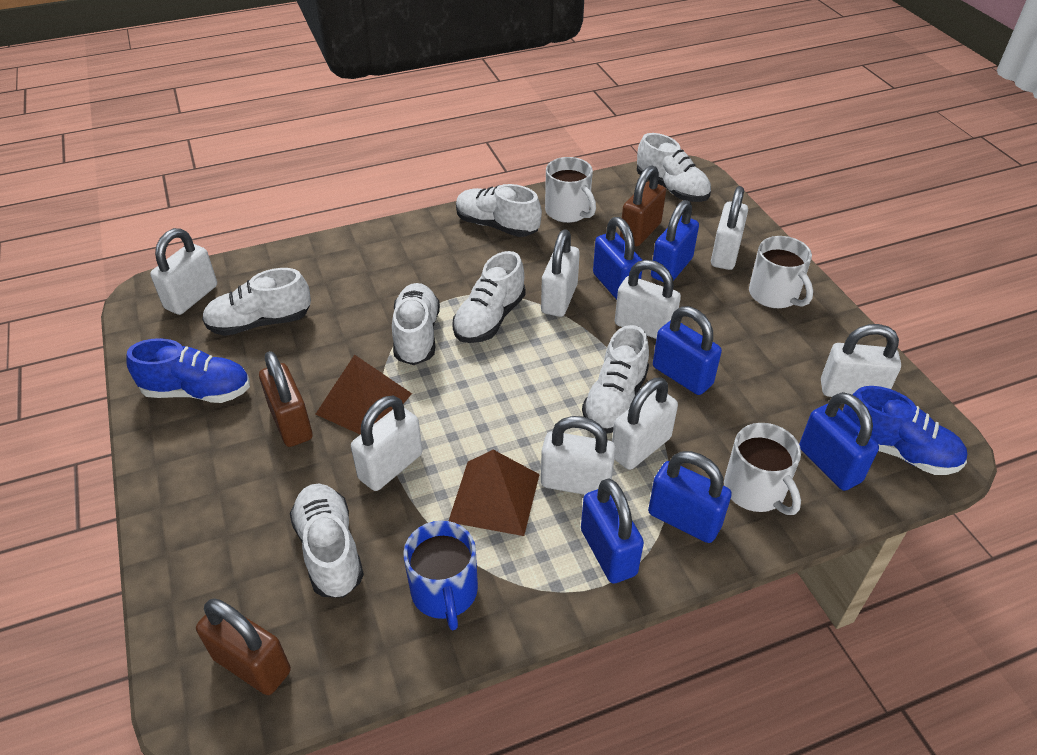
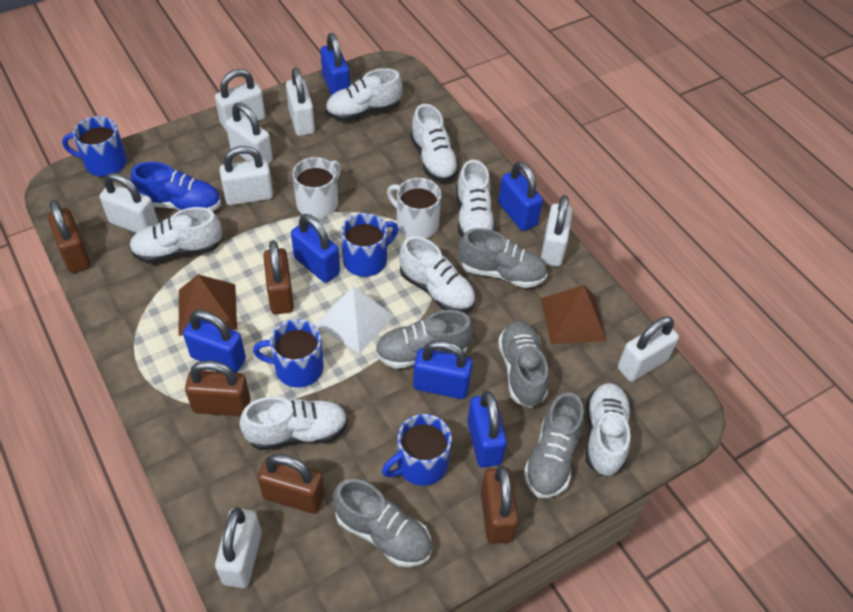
blue mug: 1 -> 4
blue shoe: 2 -> 1
brown padlock: 3 -> 5
grey shoe: 0 -> 5
white mug: 3 -> 2
white pyramid: 0 -> 1

